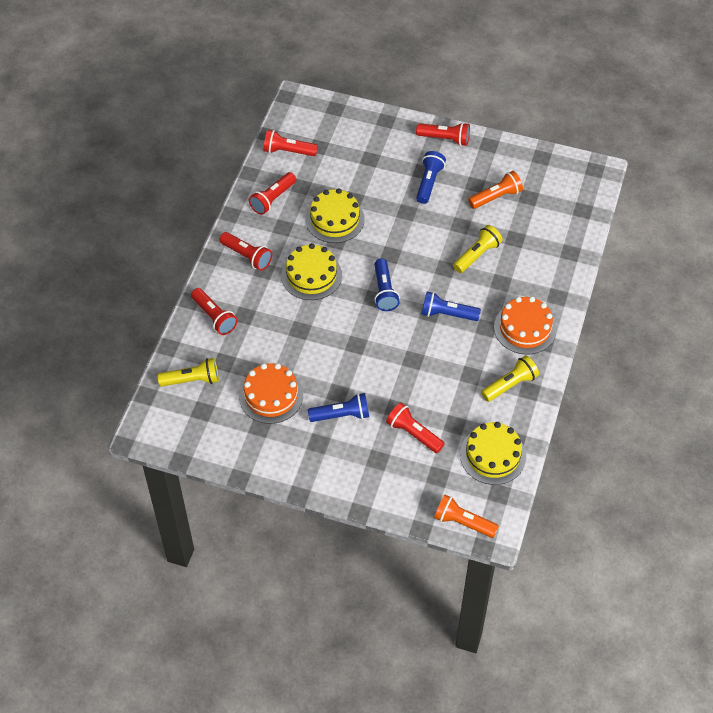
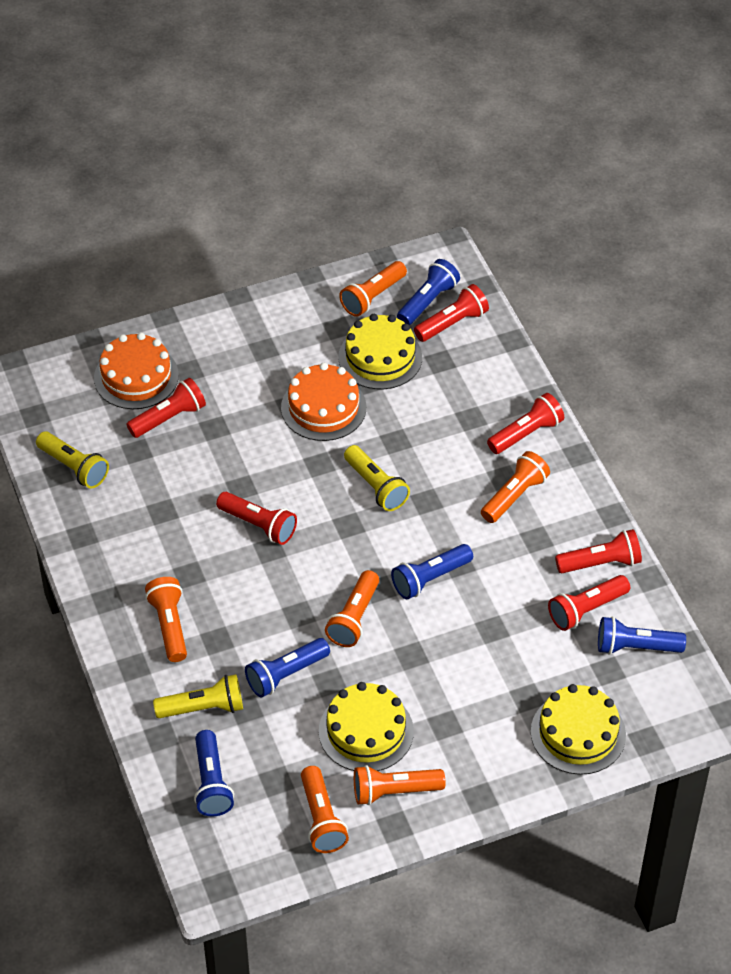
blue flashlight: 4 -> 5
orange flashlight: 2 -> 6

